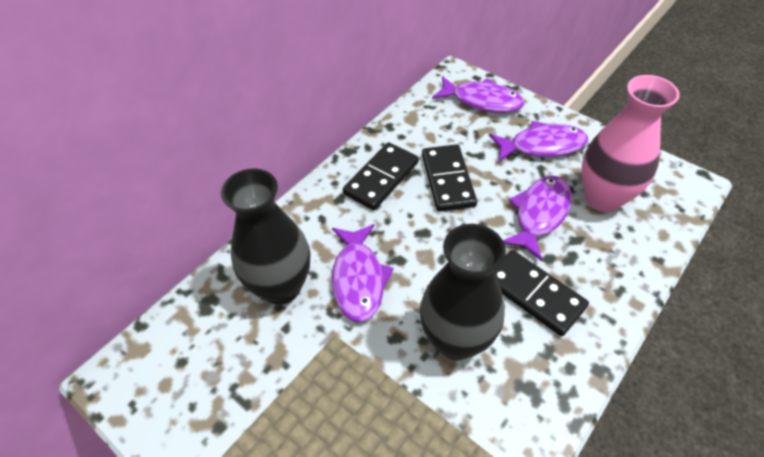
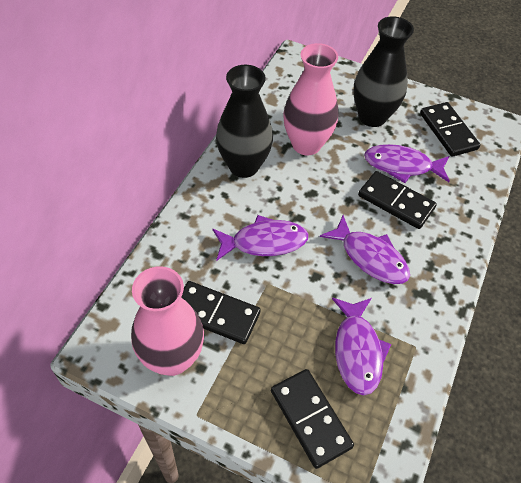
black domino: 3 -> 4
pink vase: 1 -> 2

